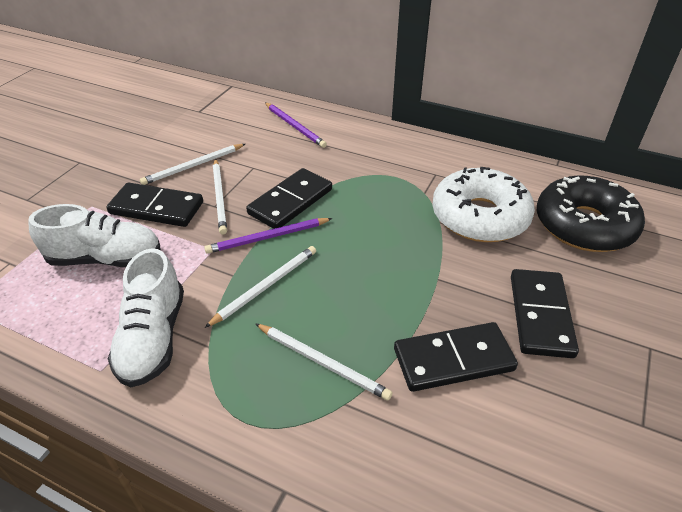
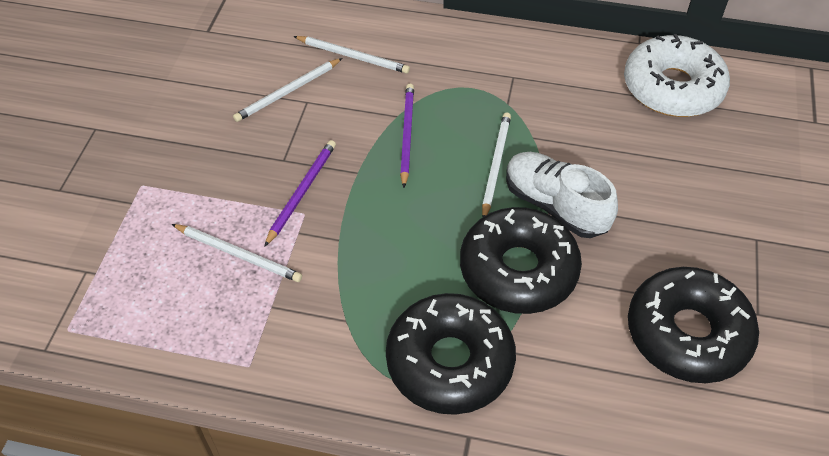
black domino: 4 -> 0
black donut: 1 -> 3
white shoe: 2 -> 1

